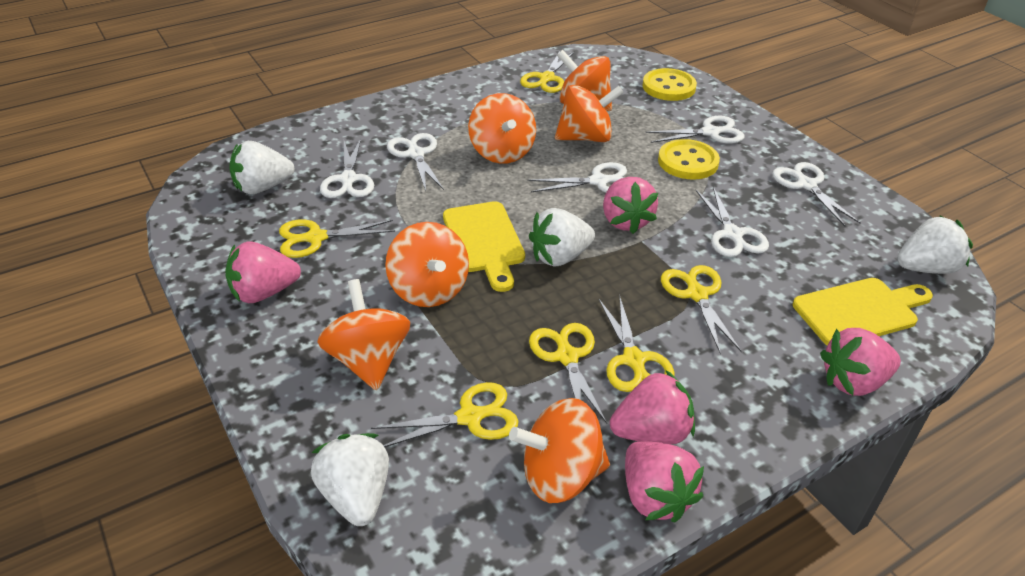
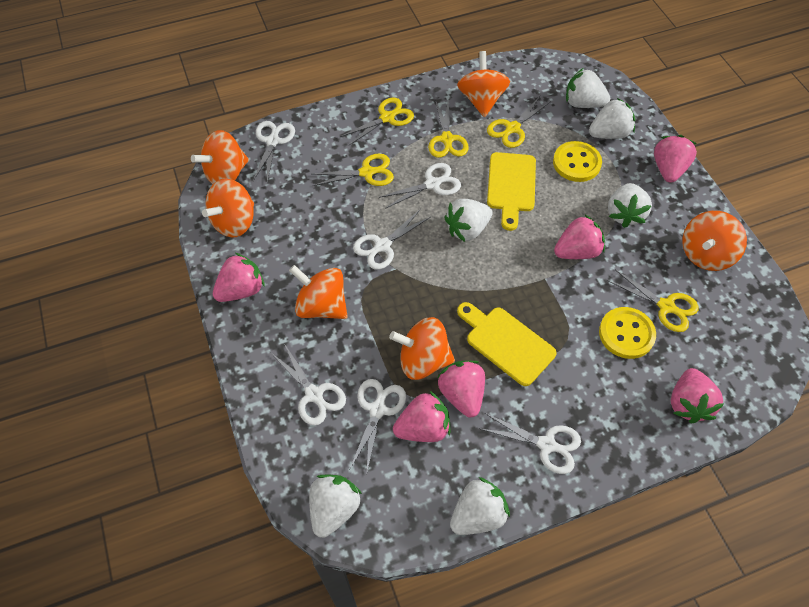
pink strawberry: 5 -> 6
white strawberry: 4 -> 6
yellow scissors: 6 -> 5

